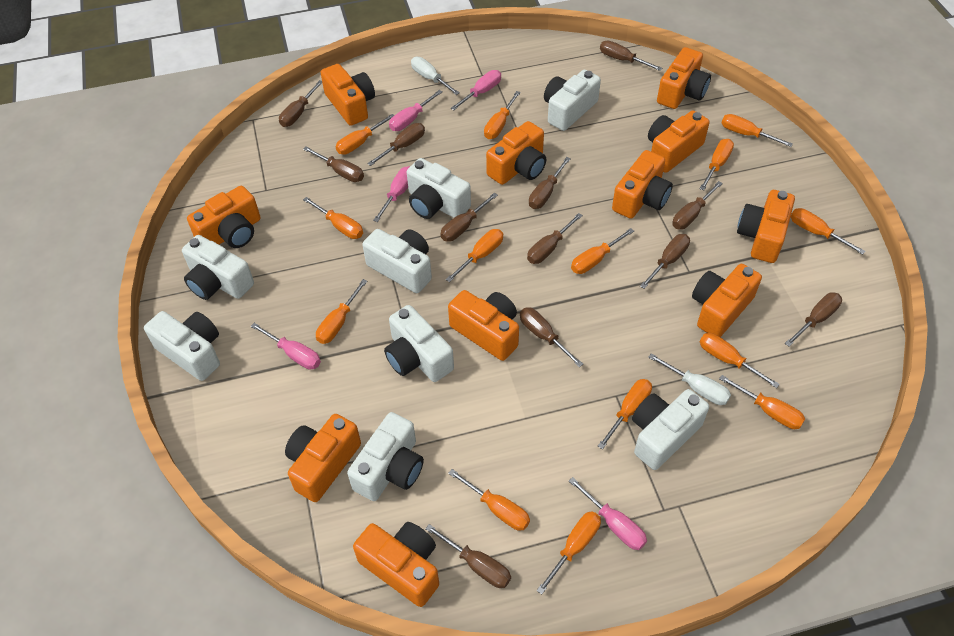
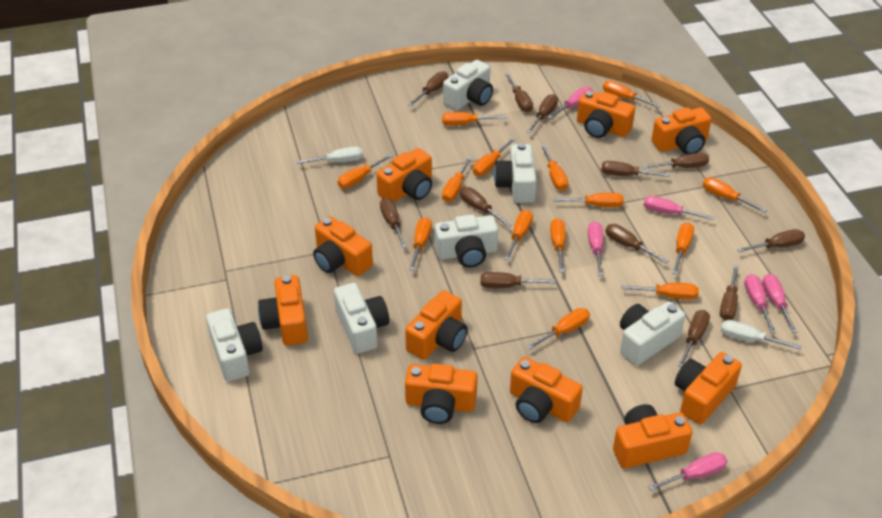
orange camera: 11 -> 10
pink screwdriver: 5 -> 6
white camera: 8 -> 6

